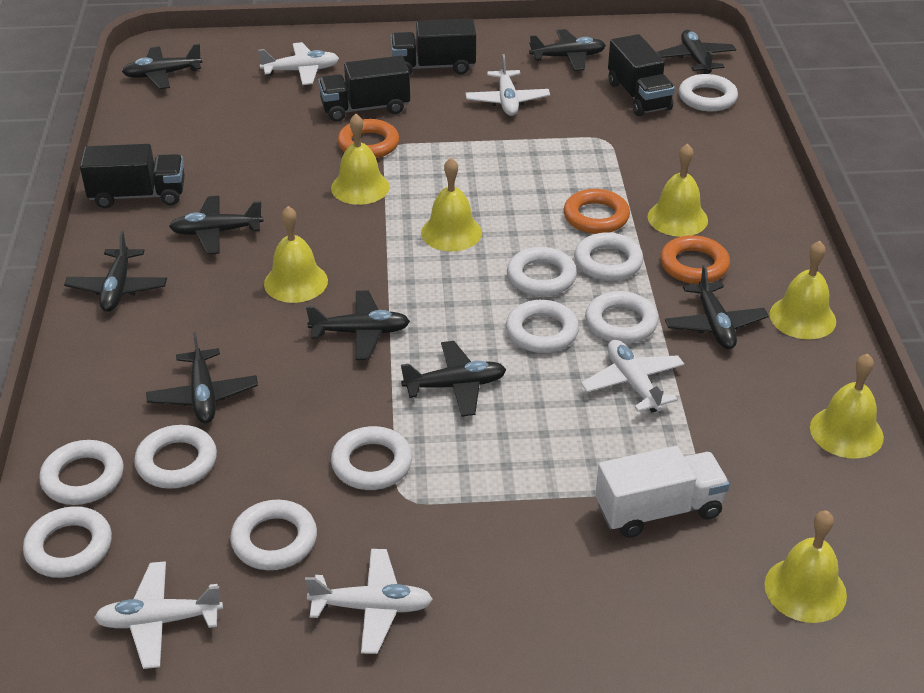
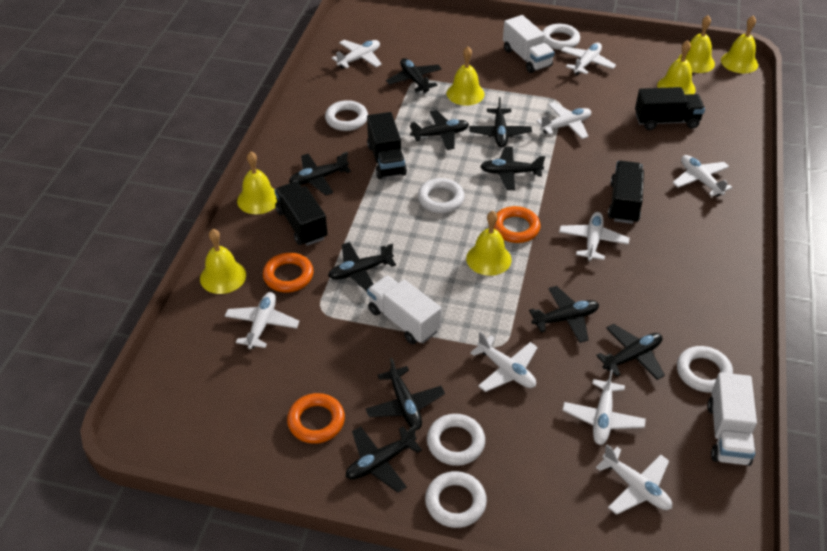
black plane: 9 -> 10
white plane: 5 -> 9
white ring: 10 -> 6
white truck: 1 -> 3

